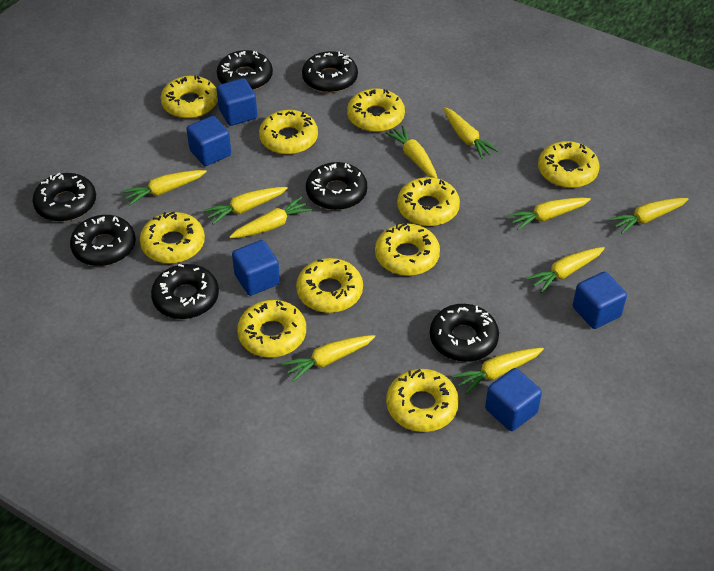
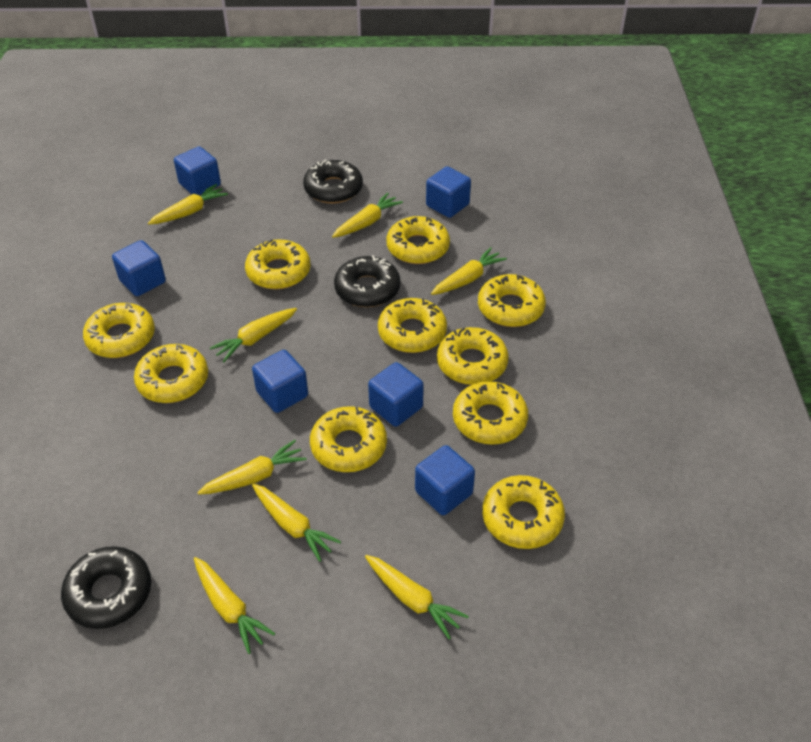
black donut: 7 -> 3
blue cube: 5 -> 6
yellow carrot: 10 -> 8

